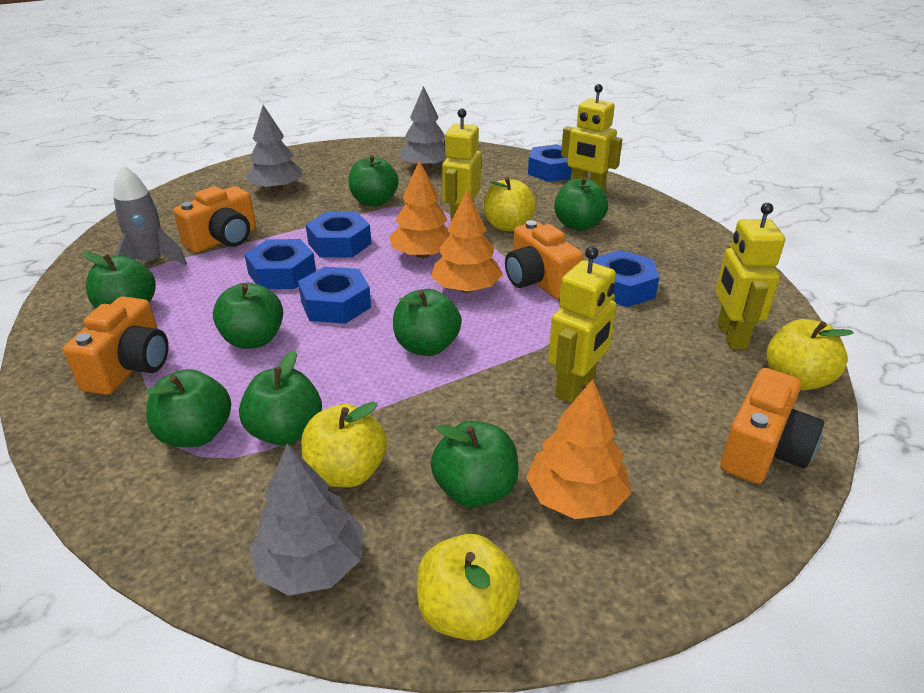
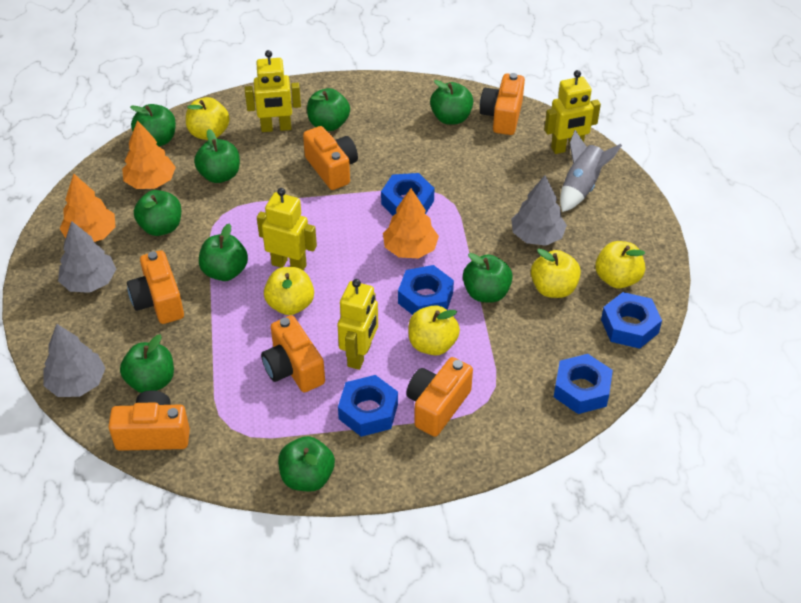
green apple: 8 -> 9
orange camera: 4 -> 6
yellow apple: 4 -> 5

